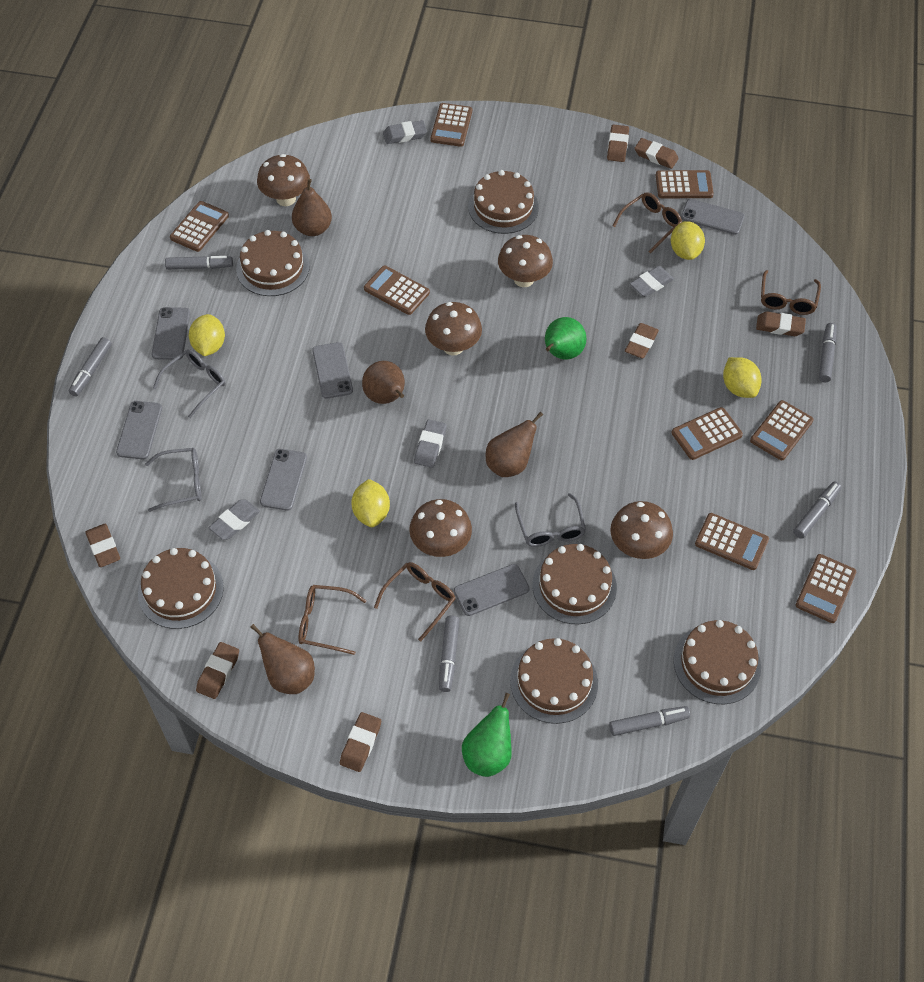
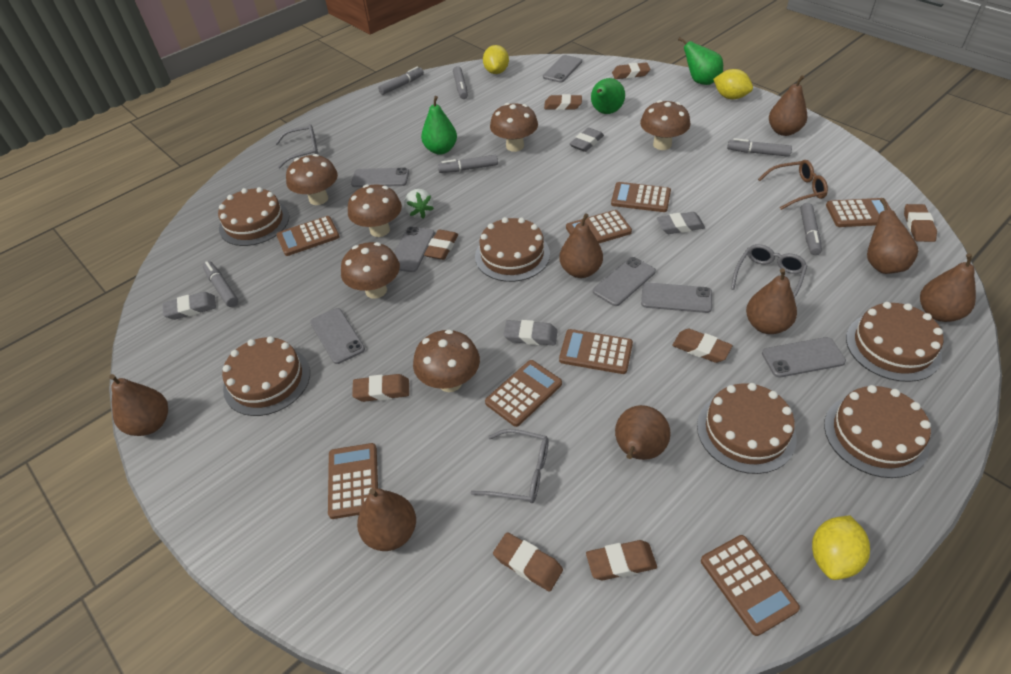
brown eraser: 7 -> 8
brown glasses: 4 -> 1
brown mushroom: 5 -> 6
brown pear: 4 -> 8
green pear: 2 -> 3
grey phone: 6 -> 7
white strawberry: 0 -> 1
yellow lemon: 4 -> 3

